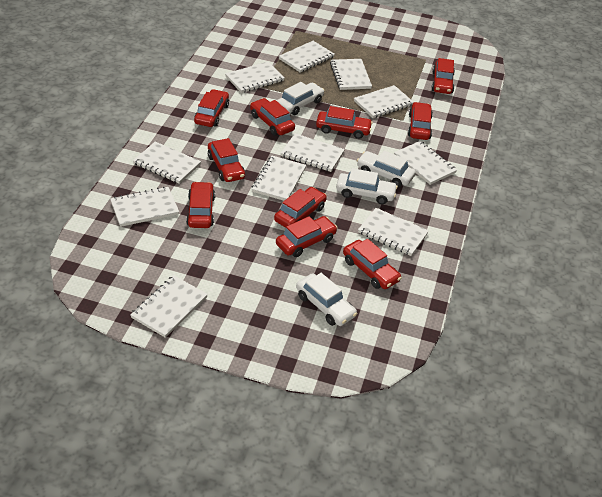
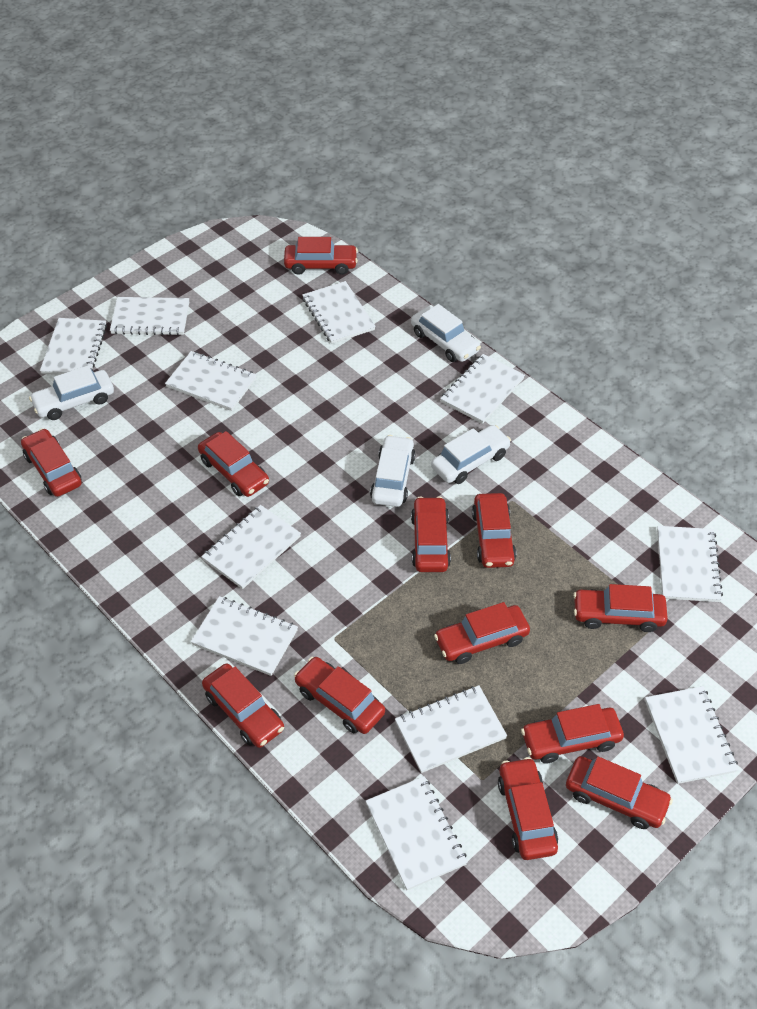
red car: 10 -> 12

